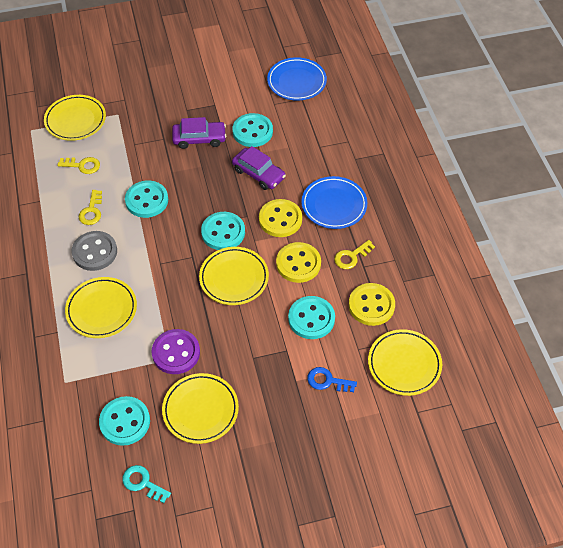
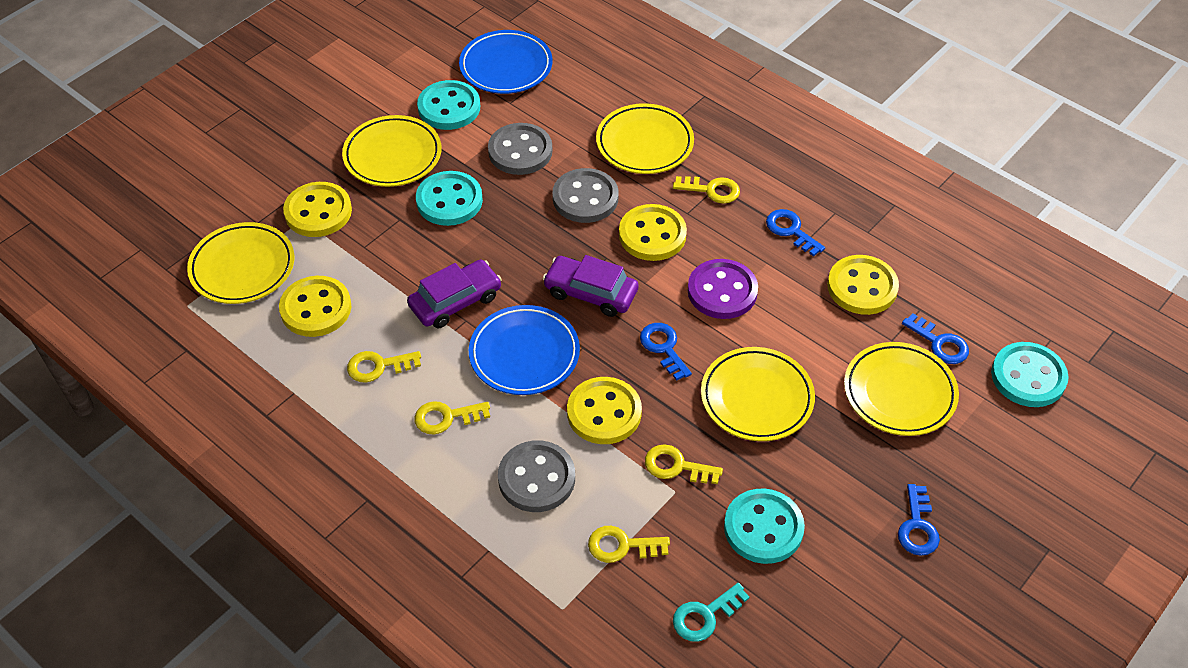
blue key: 1 -> 4
grey button: 1 -> 3
turquoise button: 5 -> 4
yellow button: 3 -> 5
yellow key: 3 -> 5

